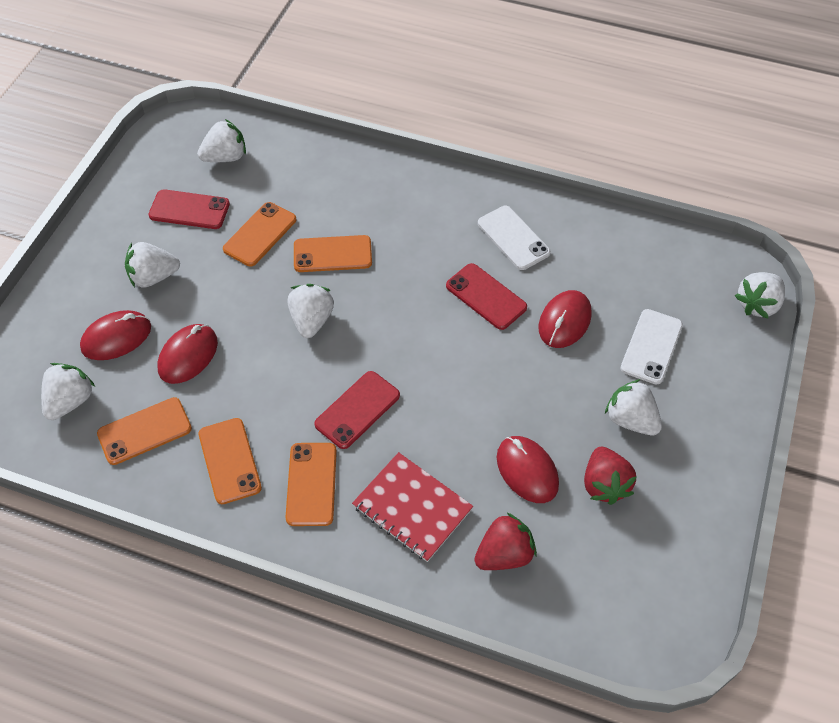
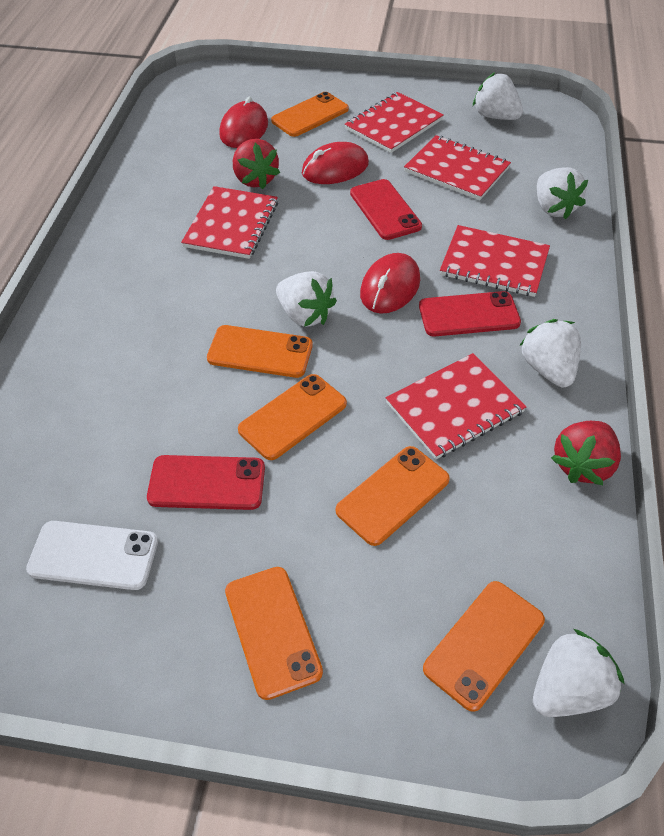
orange phone: 5 -> 6
red mouse: 4 -> 3
red notebook: 1 -> 5
white phone: 2 -> 1
white strawberry: 6 -> 5

